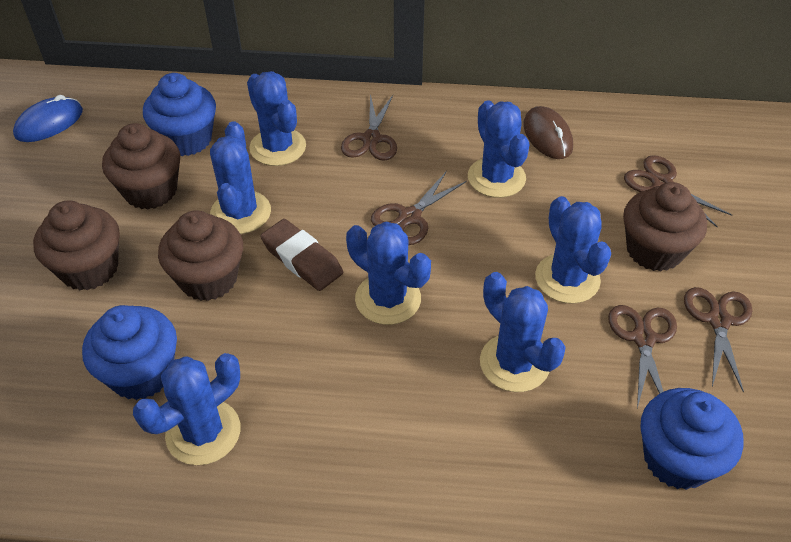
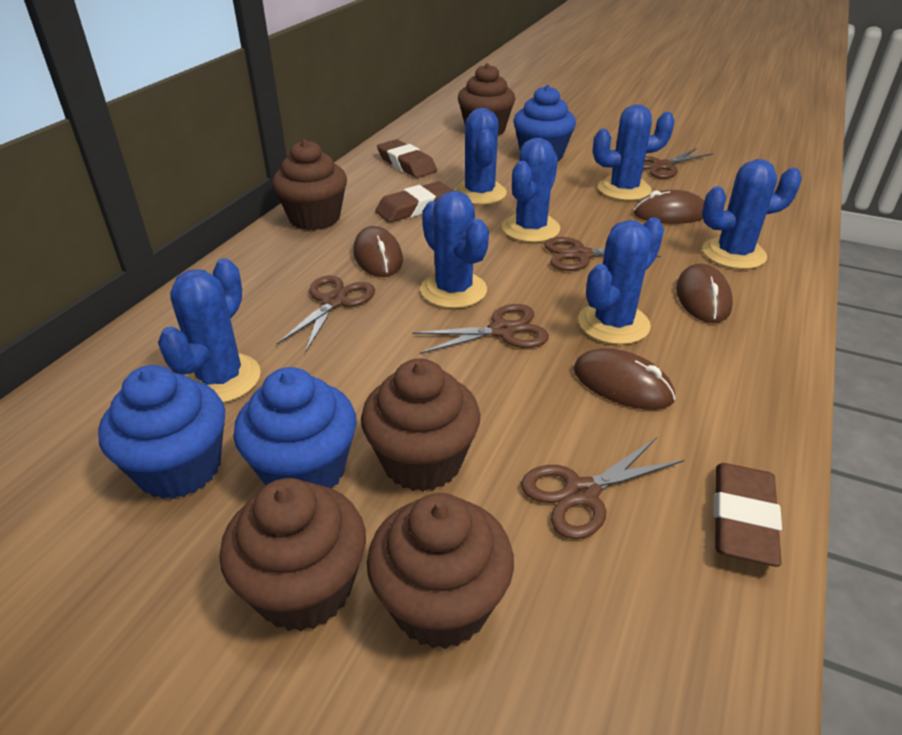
blue mouse: 1 -> 0
brown cupcake: 4 -> 5
brown eraser: 1 -> 3
brown mouse: 1 -> 4

